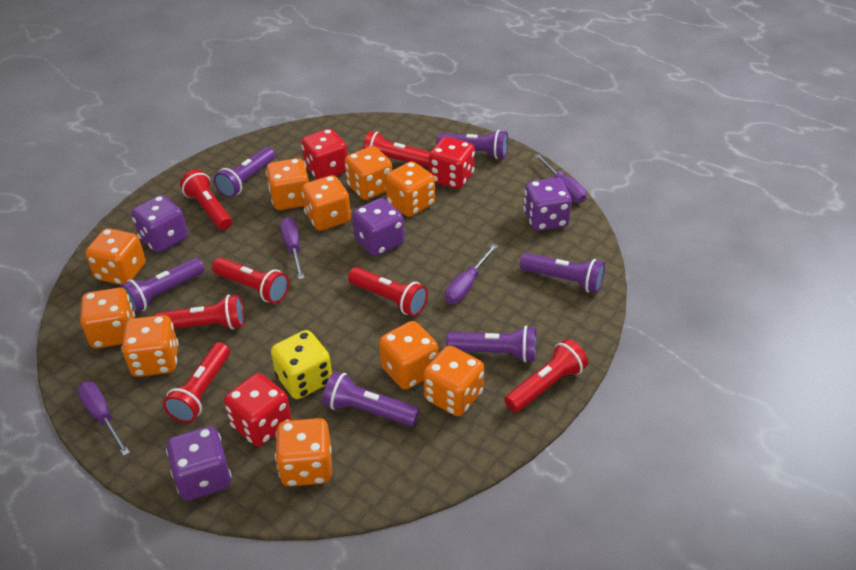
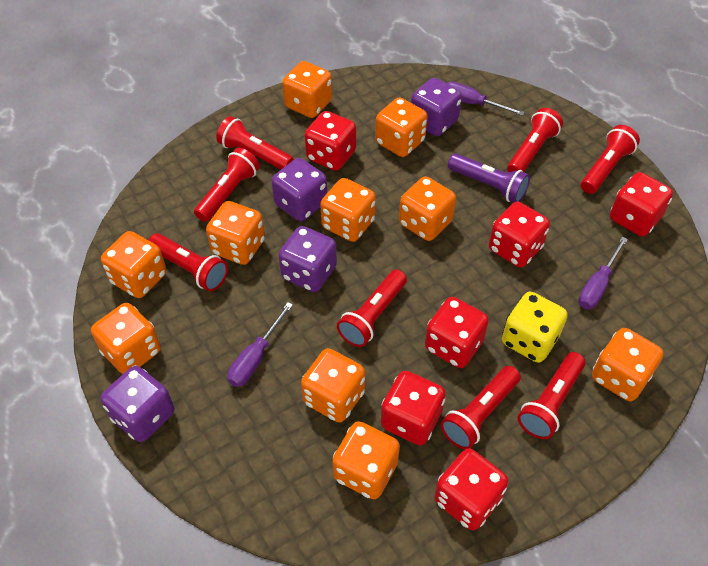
purple flashlight: 6 -> 1
purple screwdriver: 4 -> 3
red dice: 3 -> 6
red flashlight: 7 -> 8

